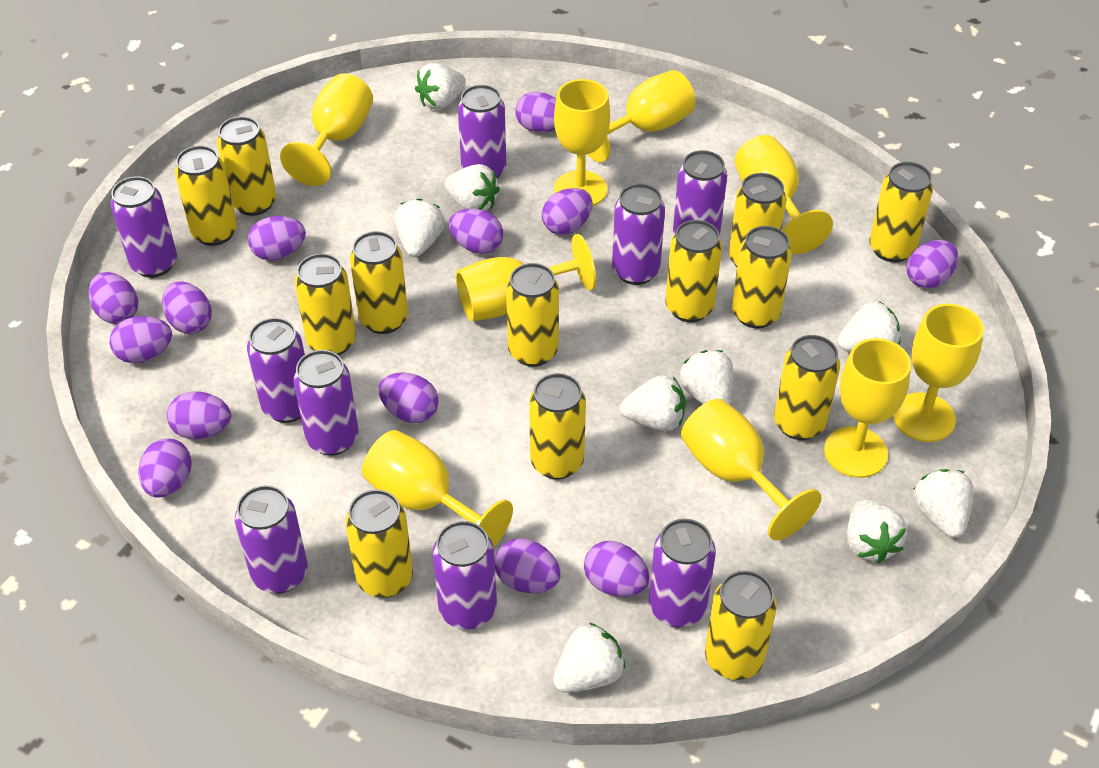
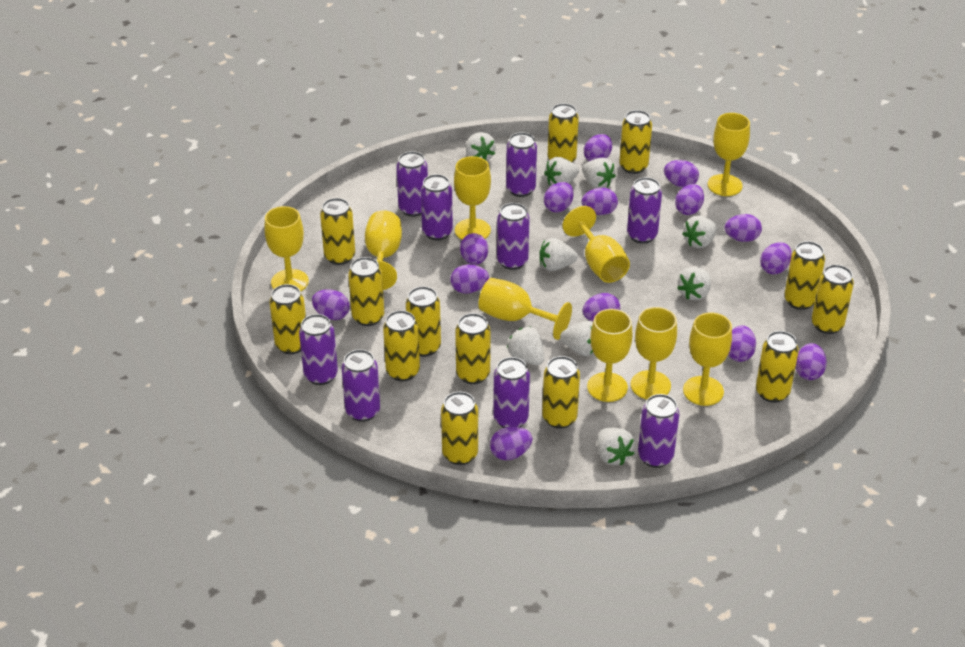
purple egg: 13 -> 14

